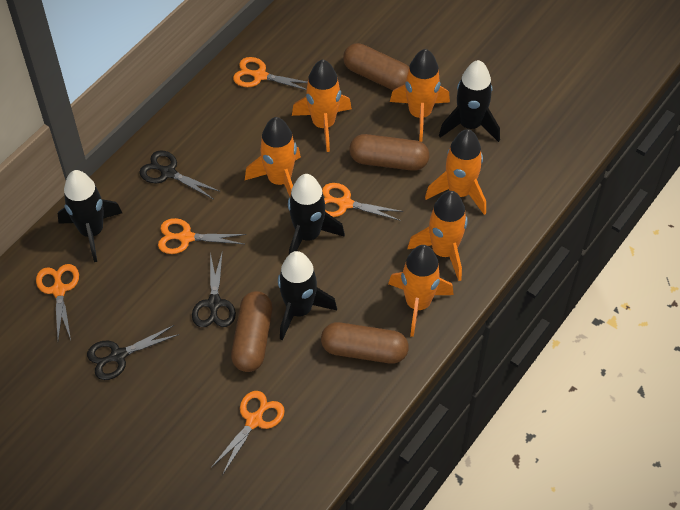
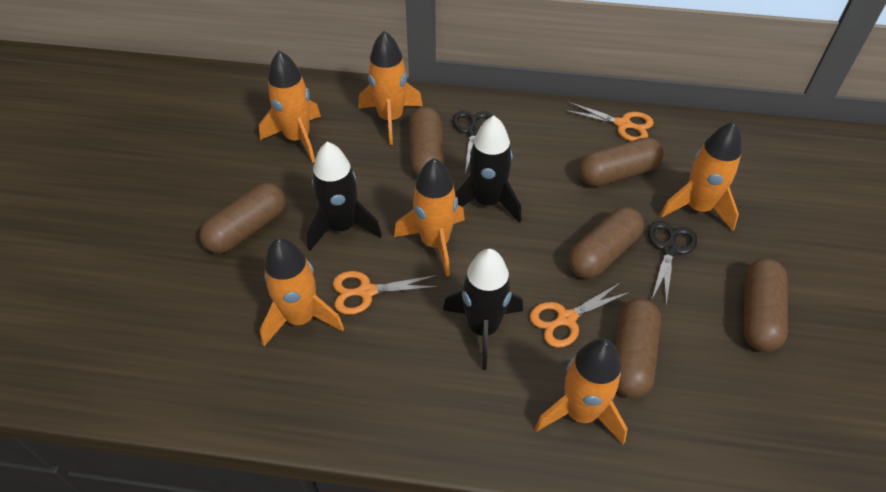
black rocket: 4 -> 3
black scissors: 3 -> 2
brown capsule: 4 -> 6
orange scissors: 5 -> 3

